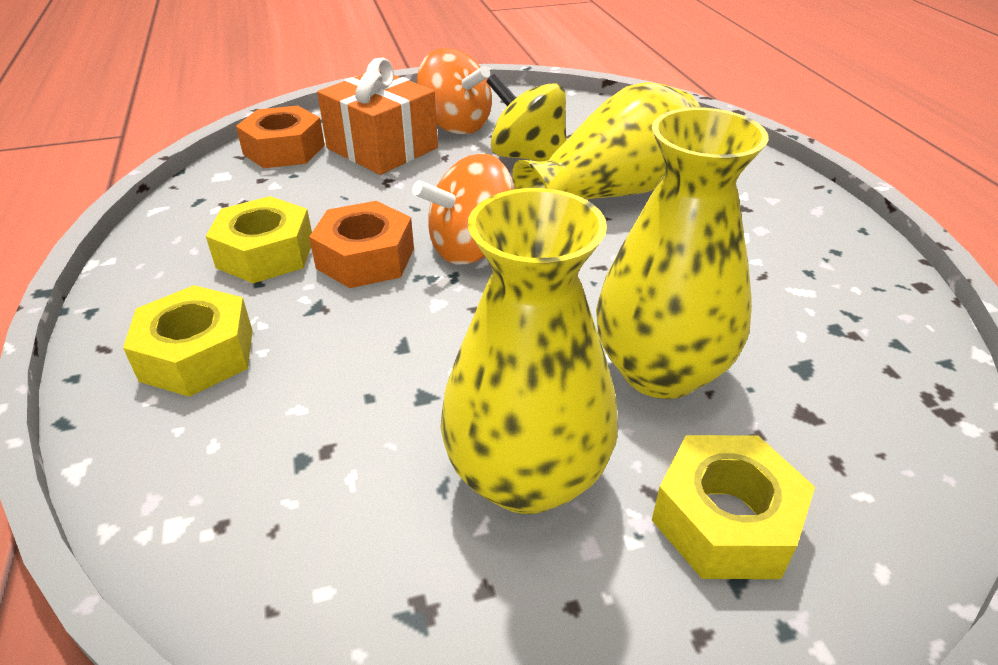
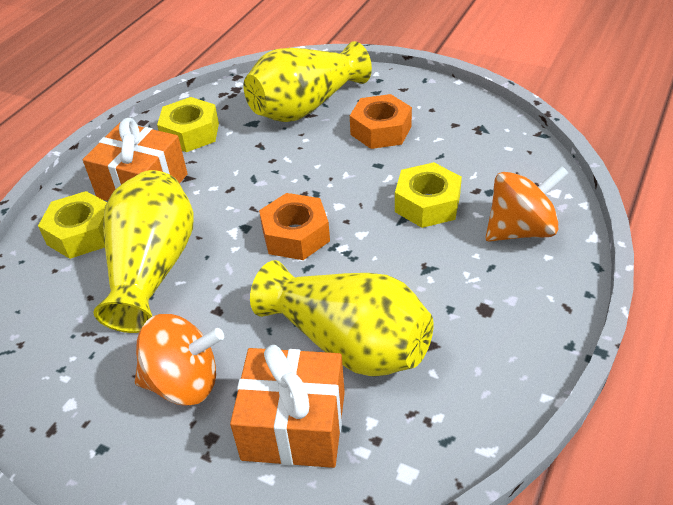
orange gift: 1 -> 2
yellow spinning top: 1 -> 0

